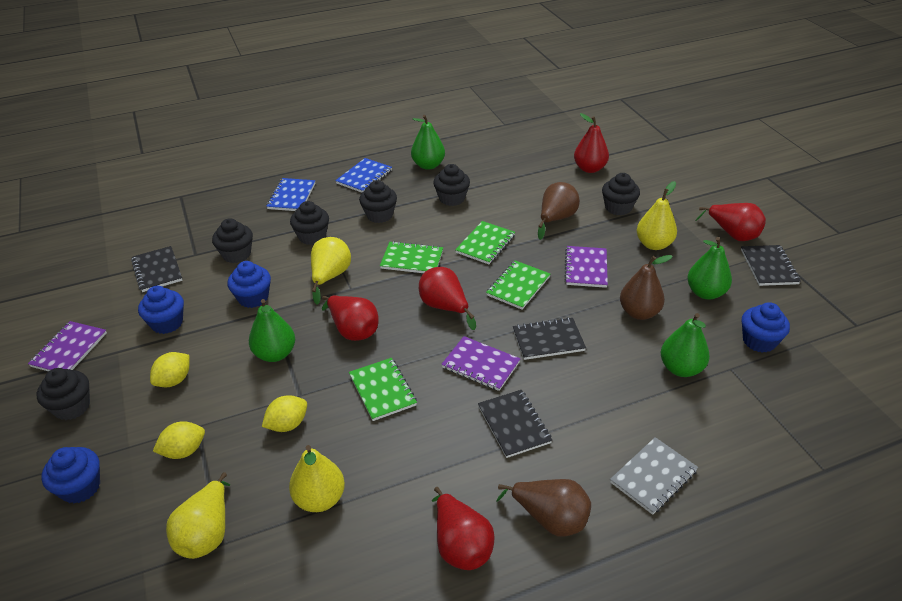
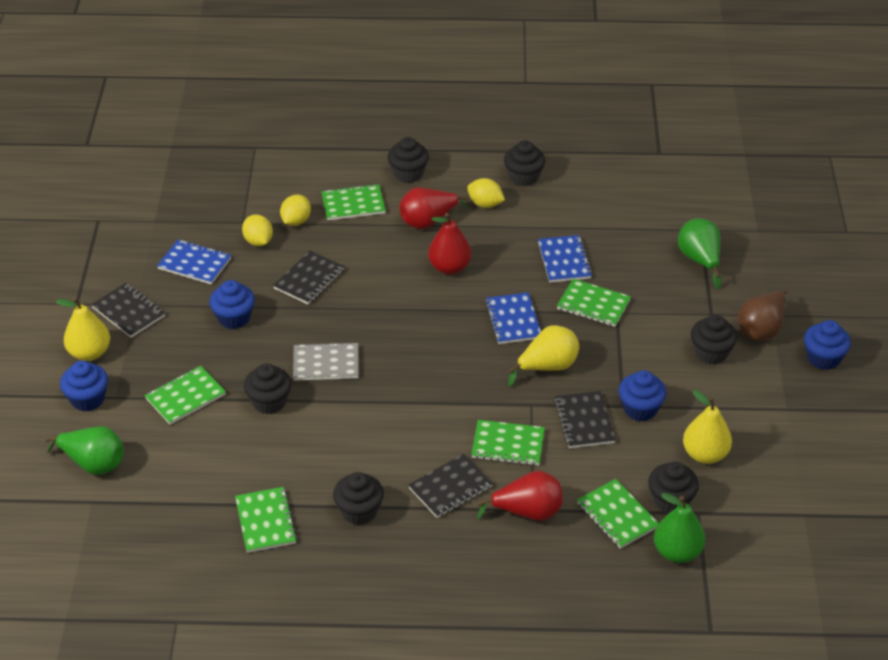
blue notebook: 2 -> 3
brown pear: 3 -> 1
green notebook: 4 -> 6
green pear: 4 -> 3
purple notebook: 3 -> 0
red pear: 5 -> 3
yellow pear: 4 -> 3

